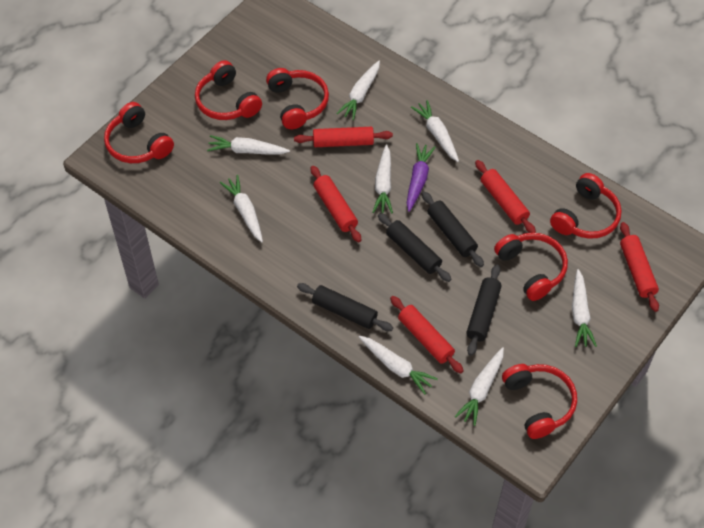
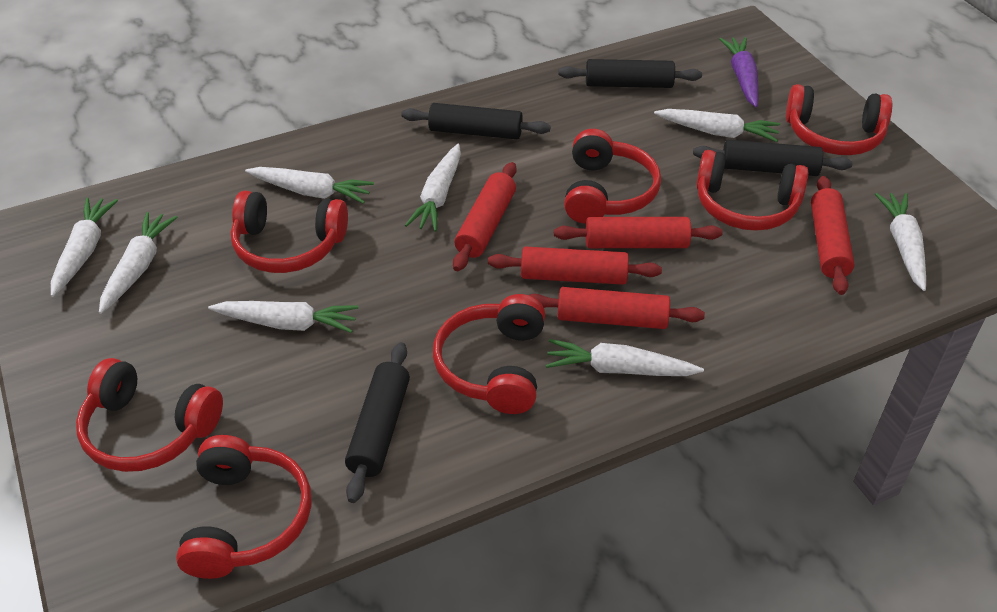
red headphones: 6 -> 7

